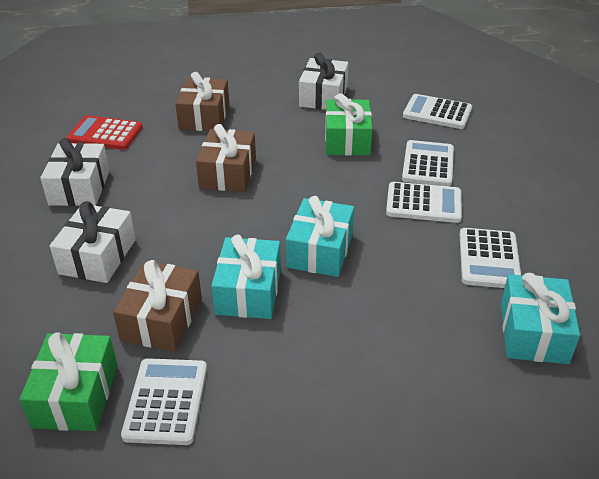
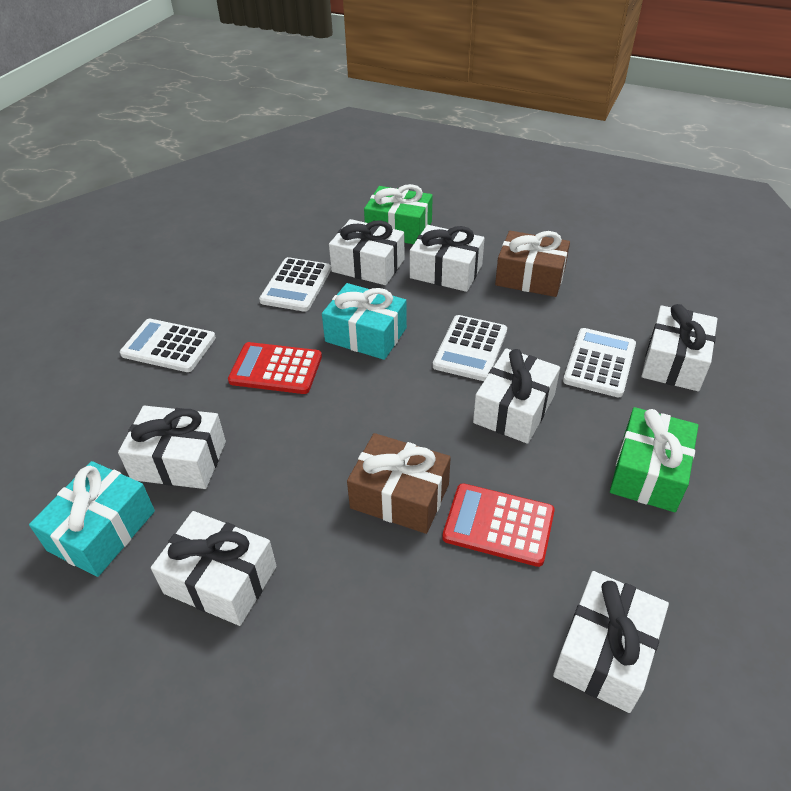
brown gift: 3 -> 2
red calculator: 1 -> 2
turquoise gift: 3 -> 2
white calculator: 5 -> 4
white gift: 3 -> 7

